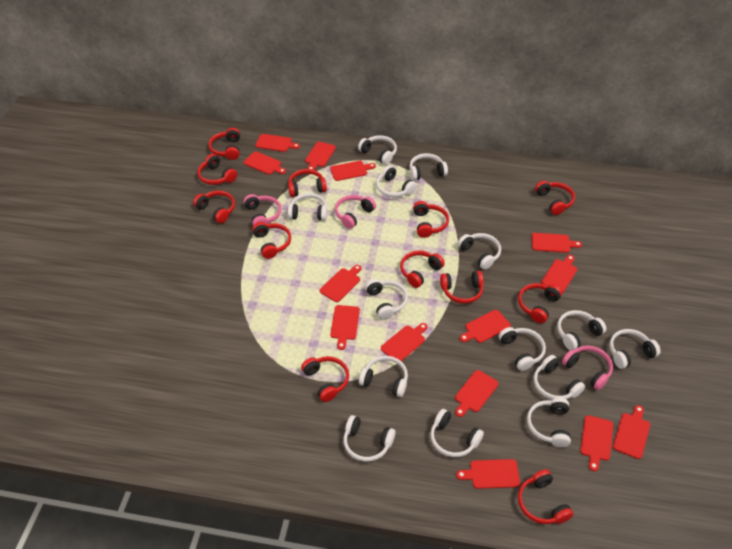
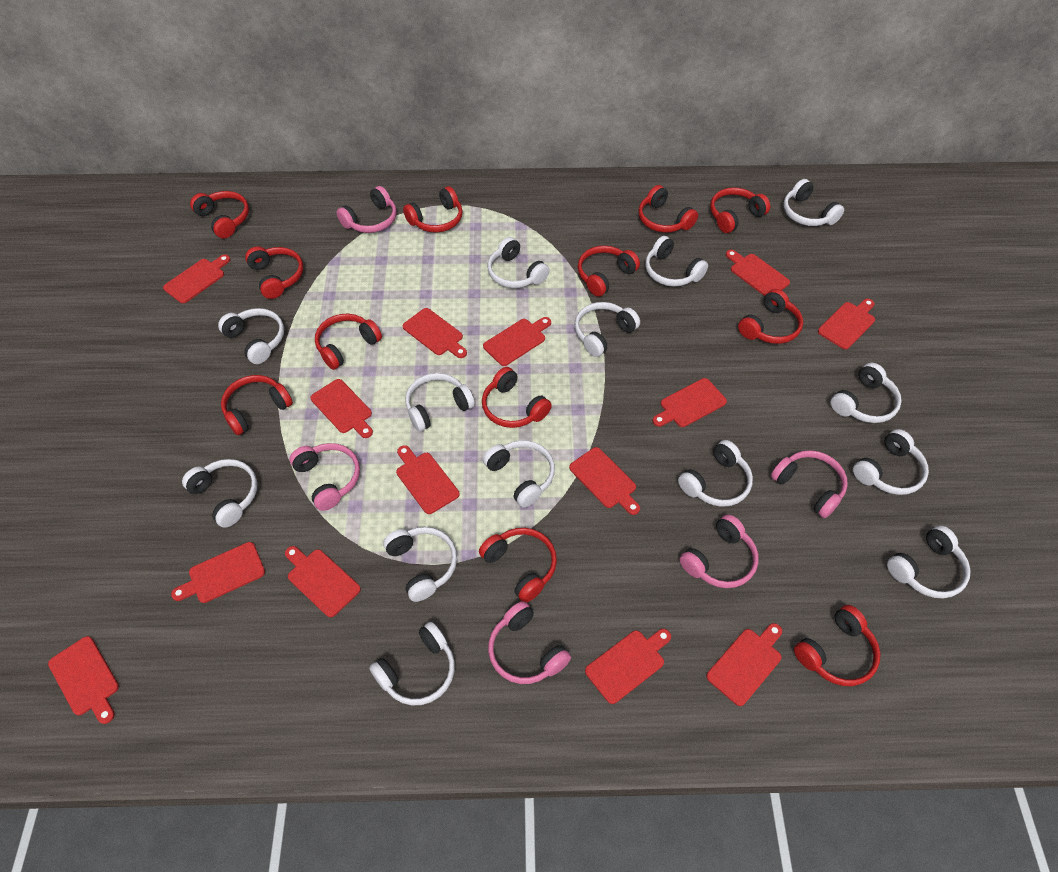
pink headphones: 3 -> 5

